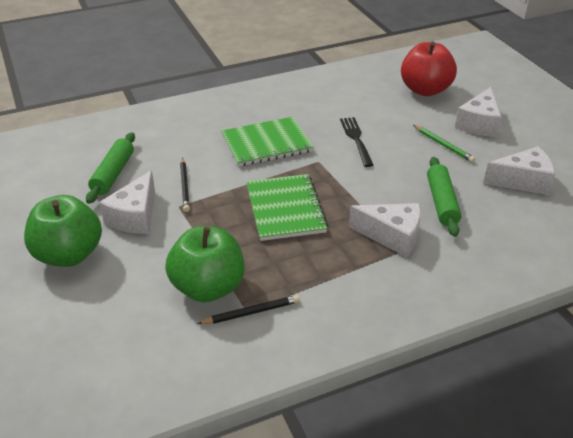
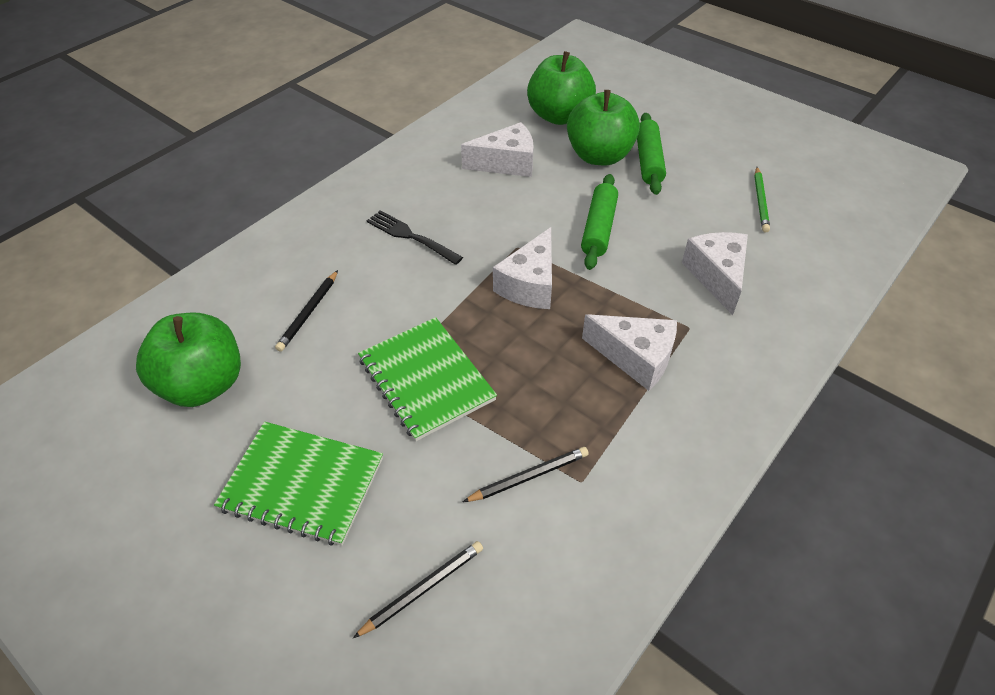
black pencil: 2 -> 3
green apple: 2 -> 3
red apple: 1 -> 0

